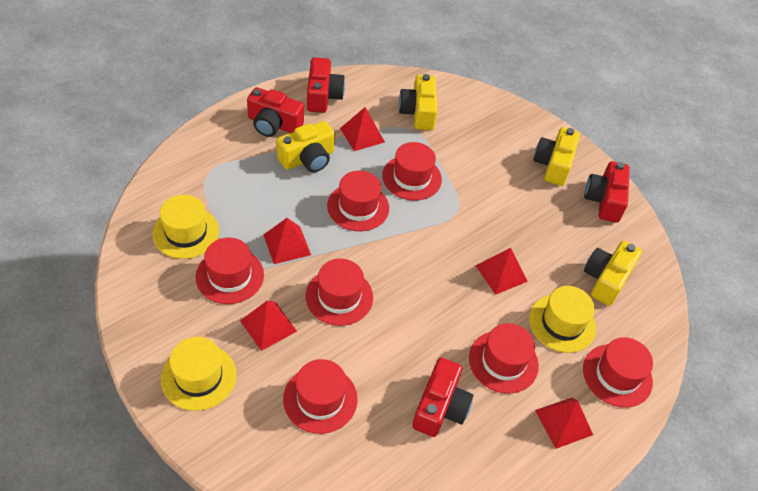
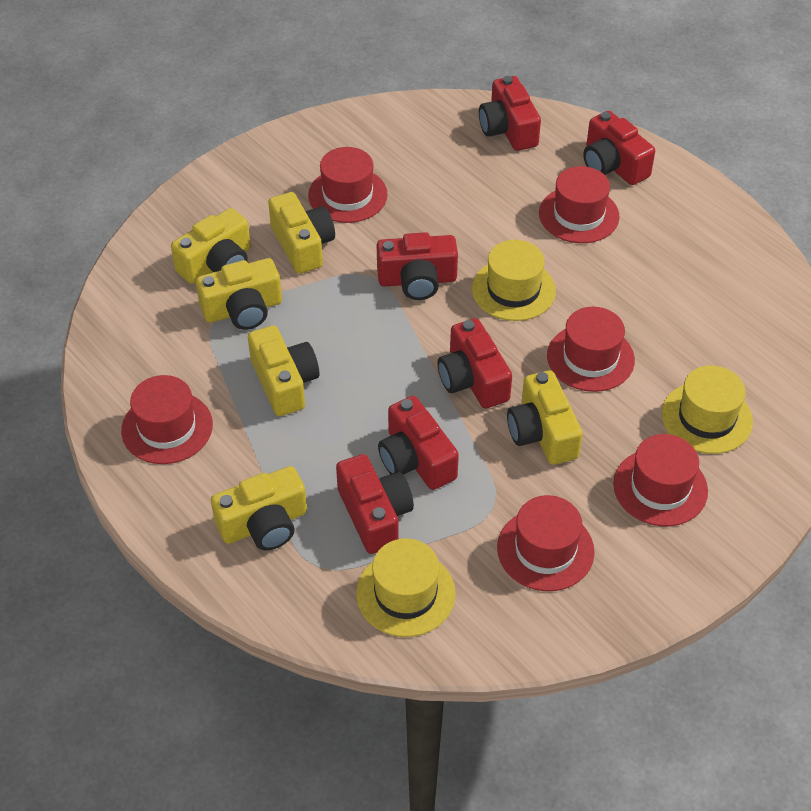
red camera: 4 -> 6
red hat: 7 -> 6
red pyramid: 5 -> 0
yellow camera: 4 -> 6

